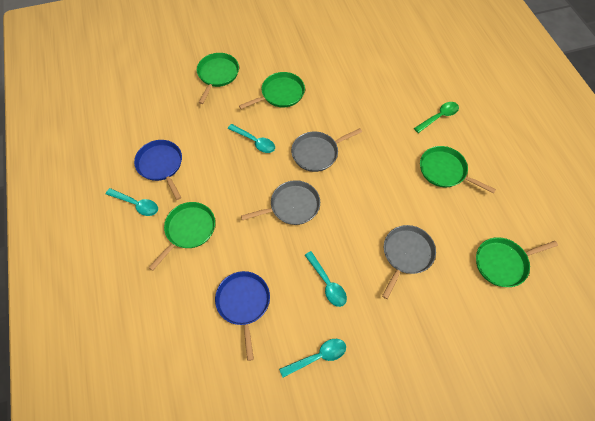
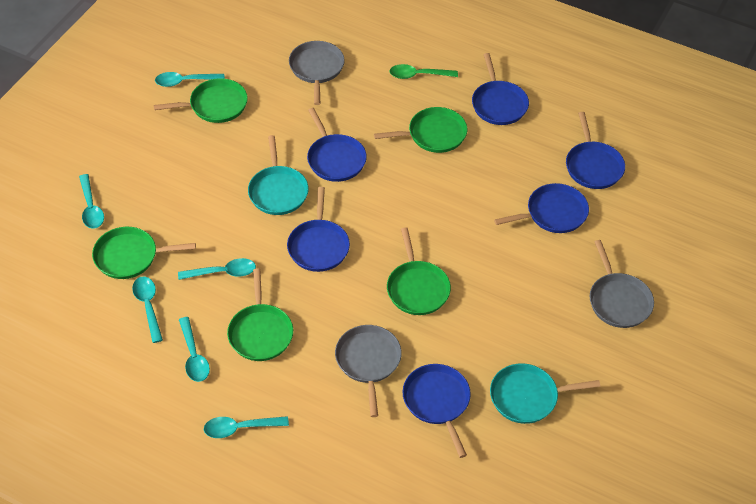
blue pan: 2 -> 6
turquoise pan: 0 -> 2
turquoise spoon: 4 -> 6

